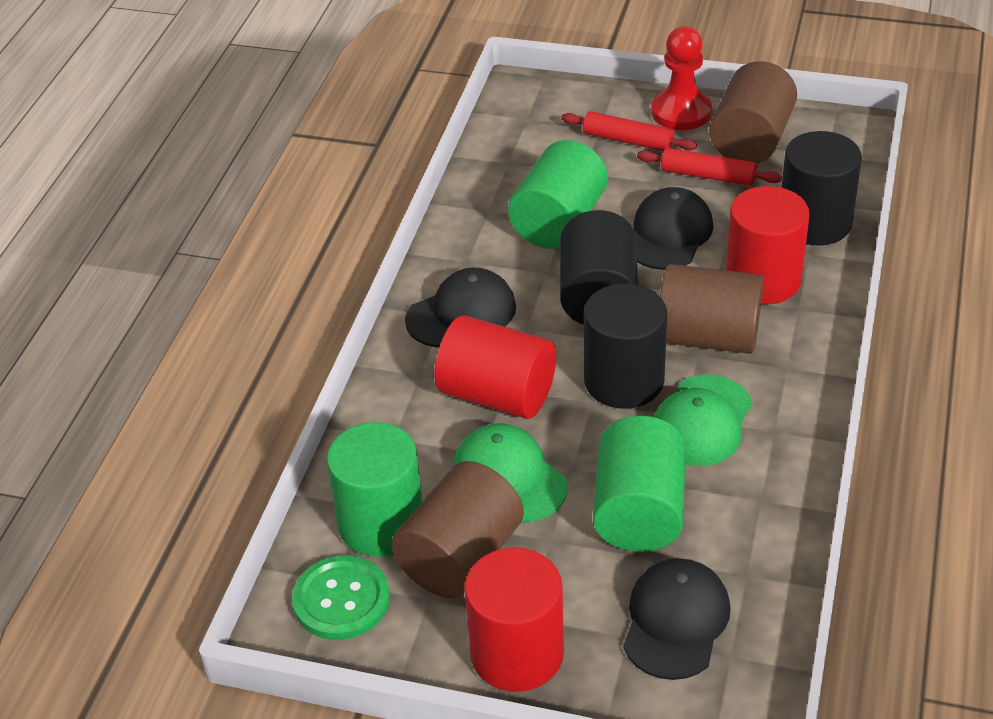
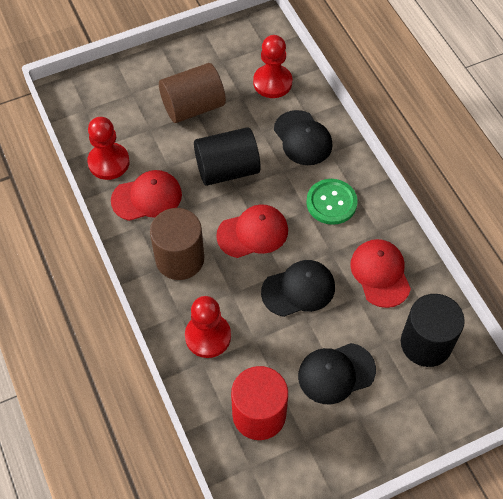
black cylinder: 3 -> 2
brown cylinder: 3 -> 2
green cap: 2 -> 0
green cylinder: 3 -> 0
red cap: 0 -> 3
red cylinder: 3 -> 1
red pawn: 1 -> 3
red rolling pin: 2 -> 0

